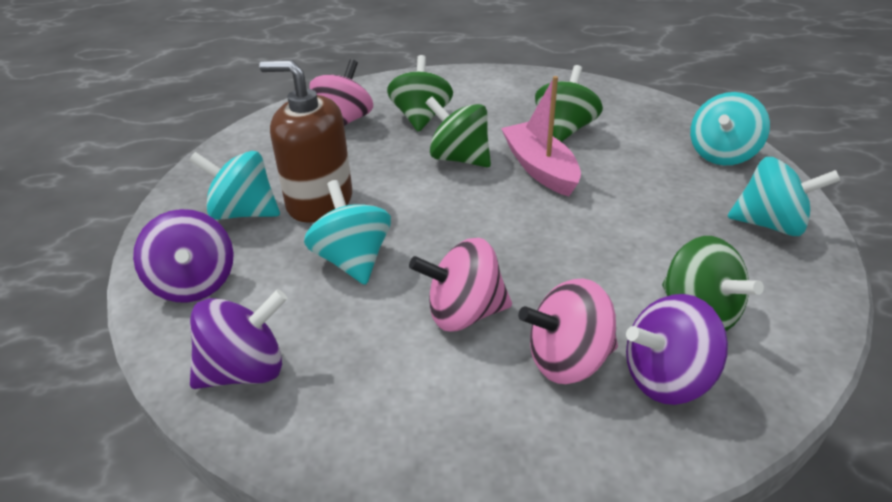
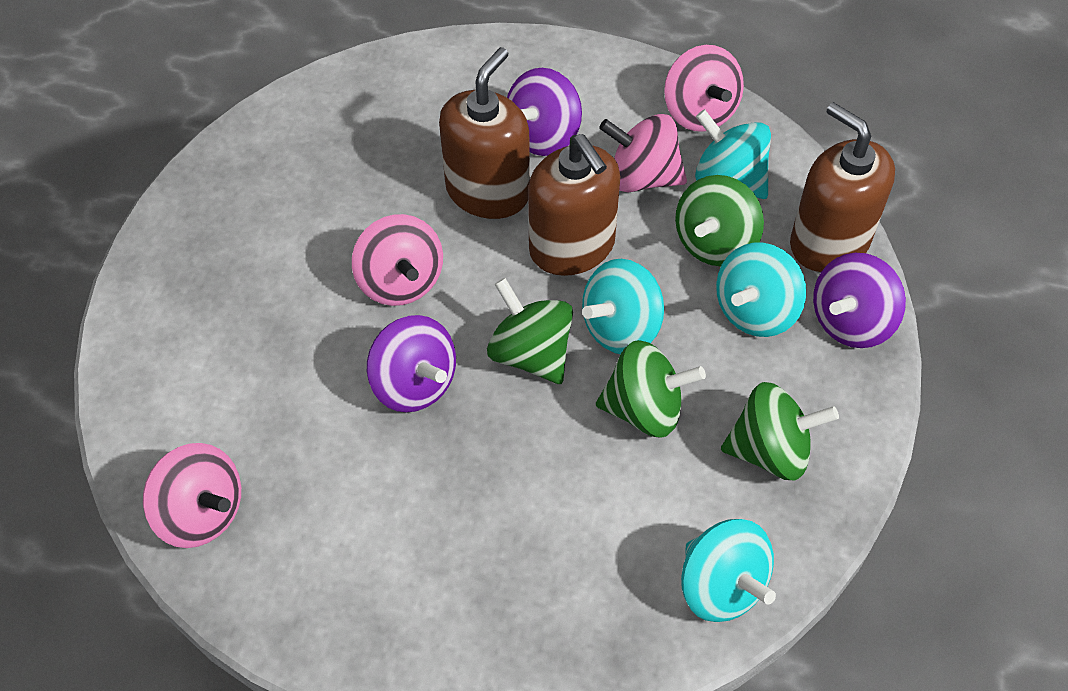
brown soap dispenser: 1 -> 3
pink boat: 1 -> 0
pink spinning top: 3 -> 4

